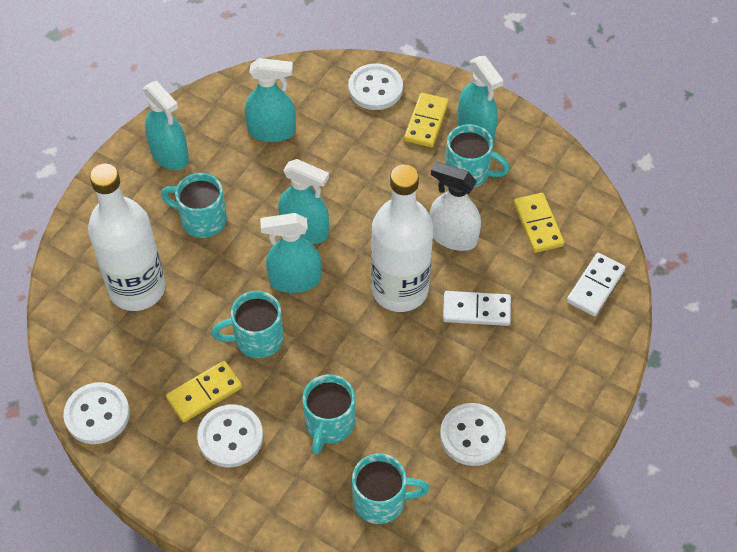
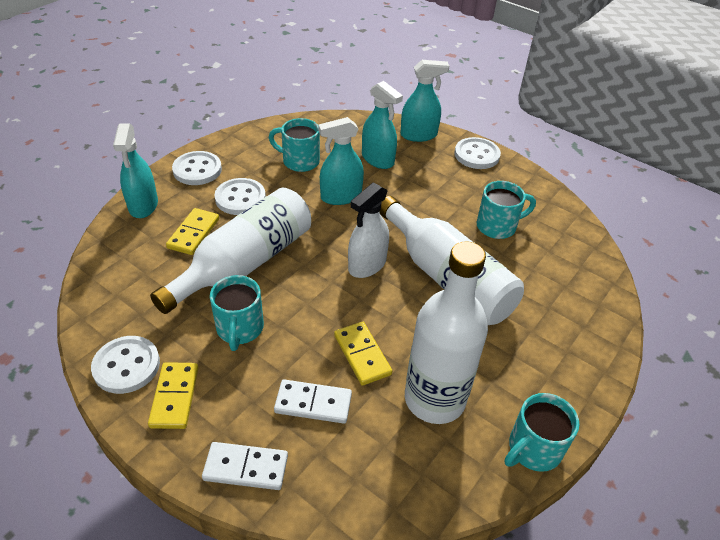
turquoise mug: 5 -> 4
turquoise spray bottle: 5 -> 4
white bottle: 2 -> 3

